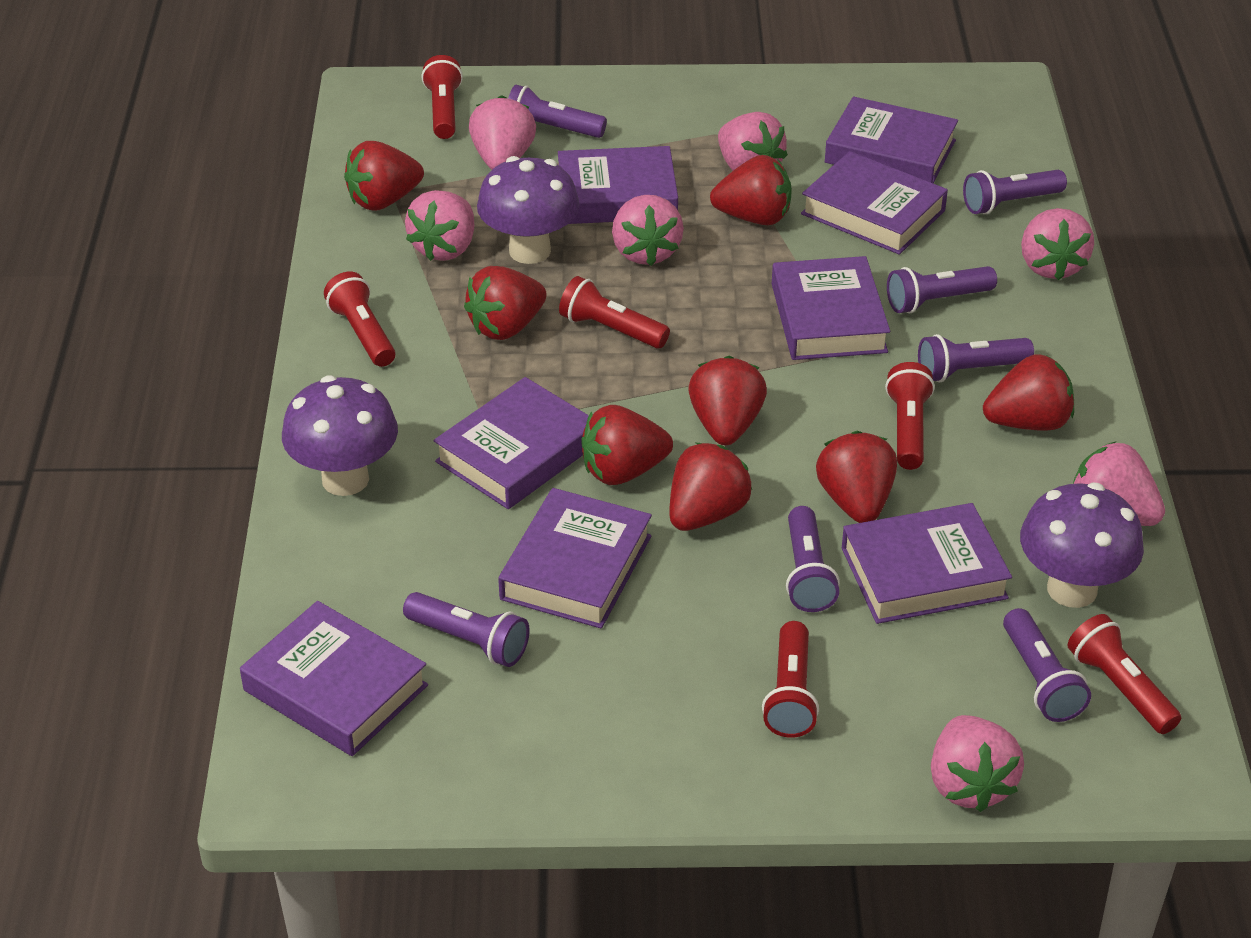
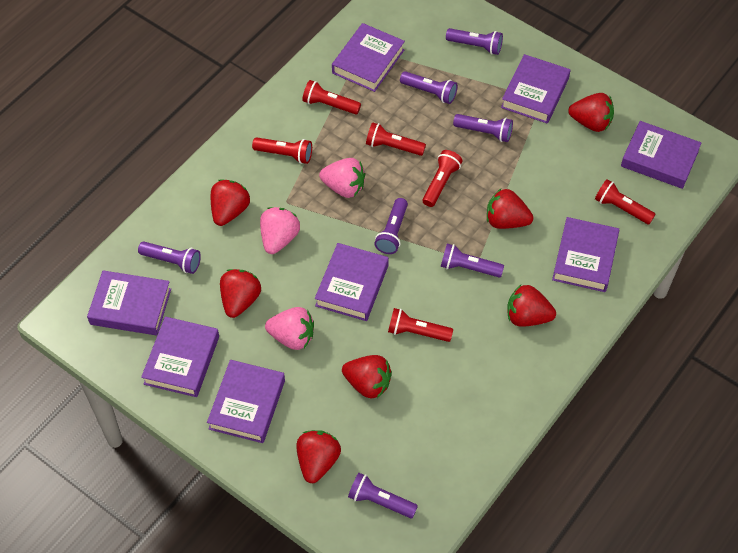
pink strawberry: 7 -> 3
purple mushroom: 3 -> 0
red strawberry: 8 -> 7

